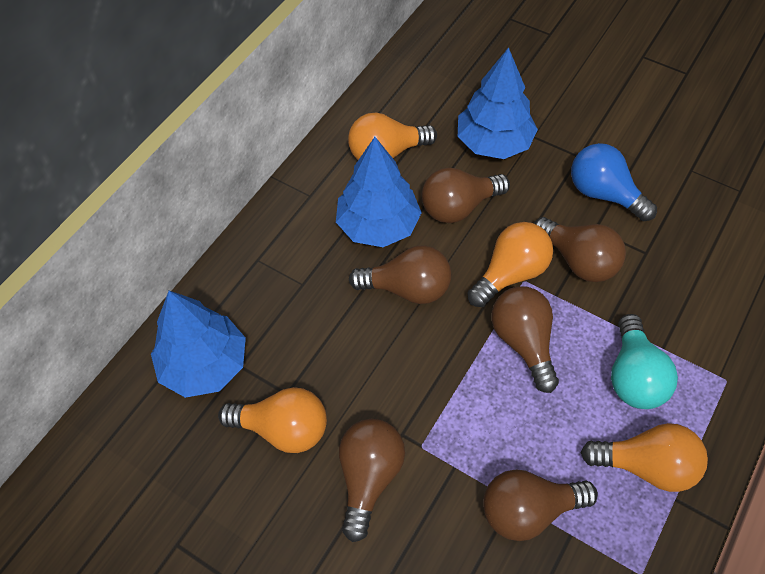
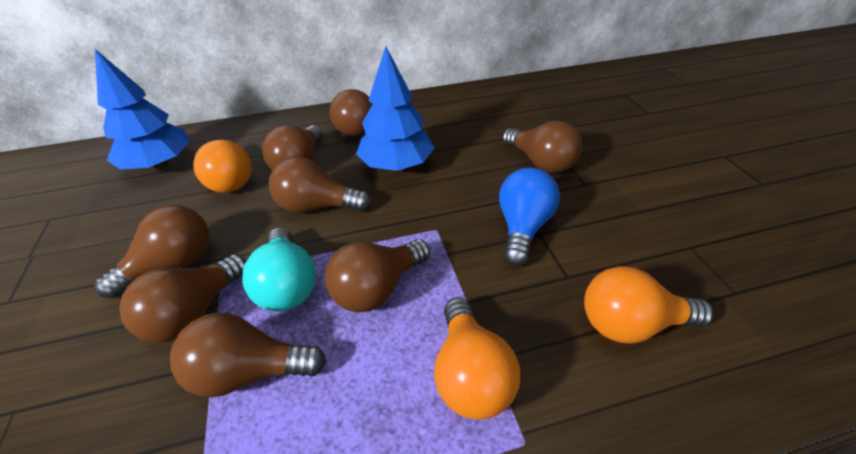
blue tree: 3 -> 2
brown light bulb: 6 -> 8
orange light bulb: 4 -> 3

